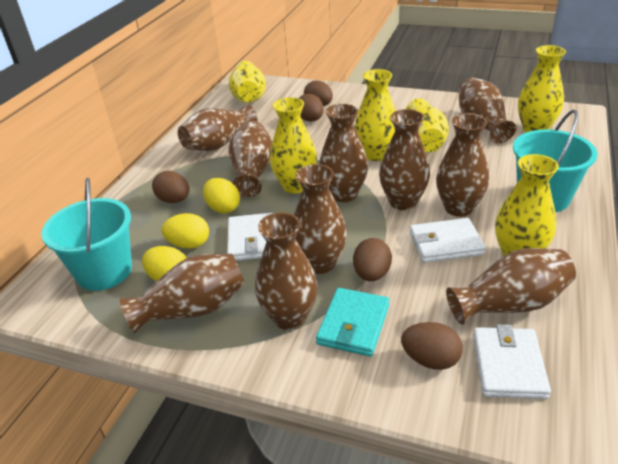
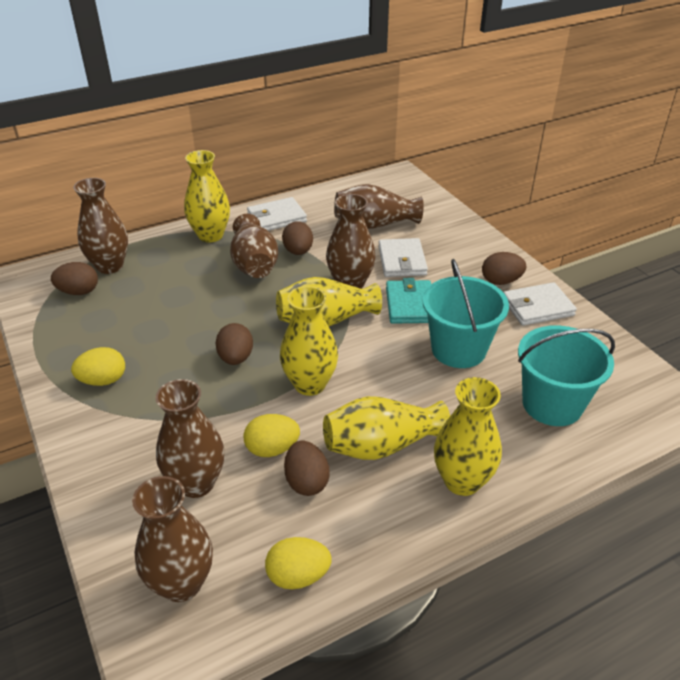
brown vase: 10 -> 6
yellow vase: 6 -> 5

